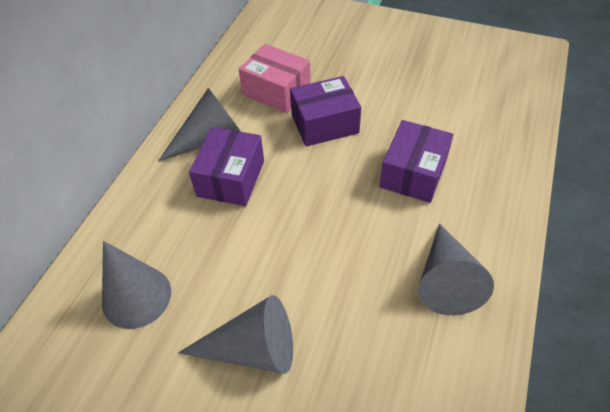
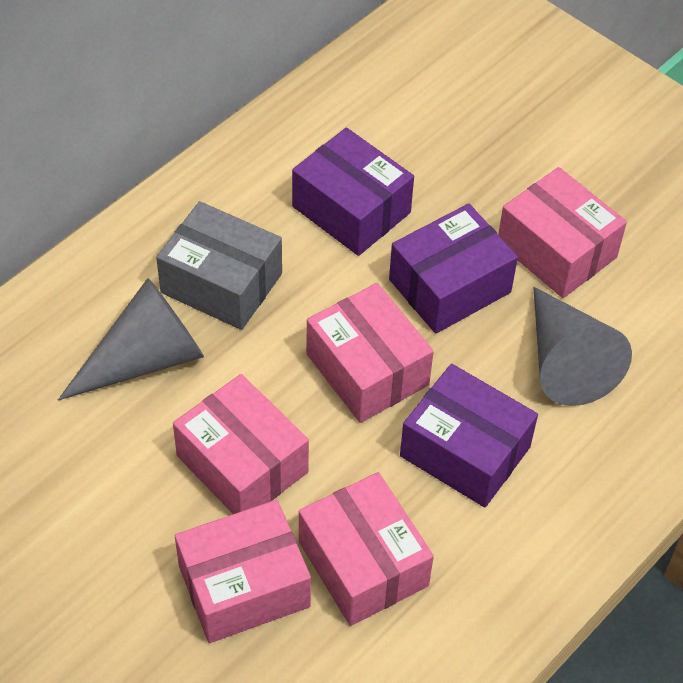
grey box: 0 -> 1
grey cone: 4 -> 2
pink box: 1 -> 5

